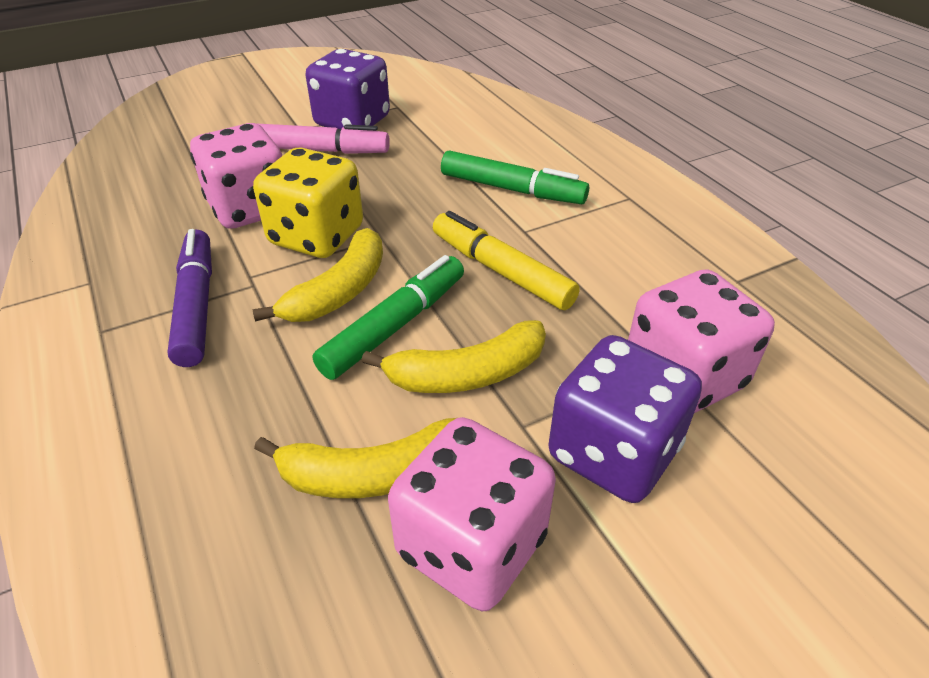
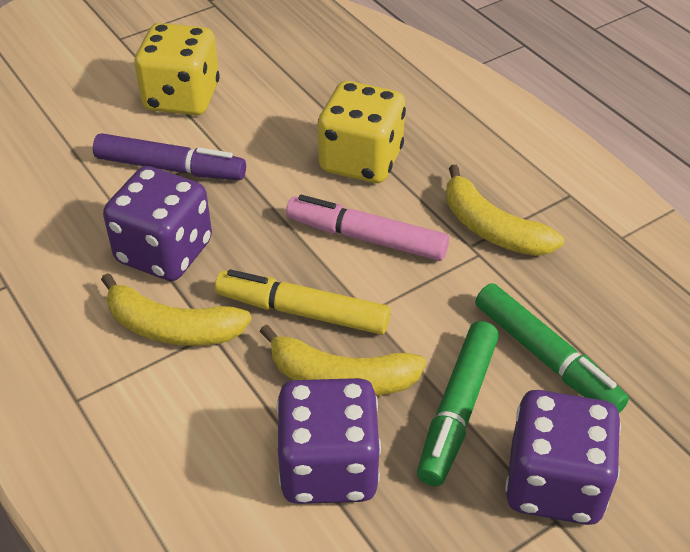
pink dice: 3 -> 0
purple dice: 2 -> 3
yellow dice: 1 -> 2

